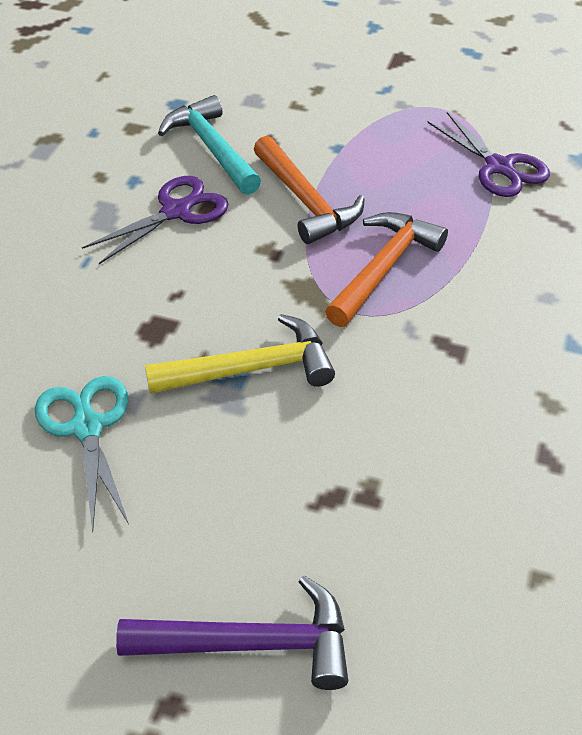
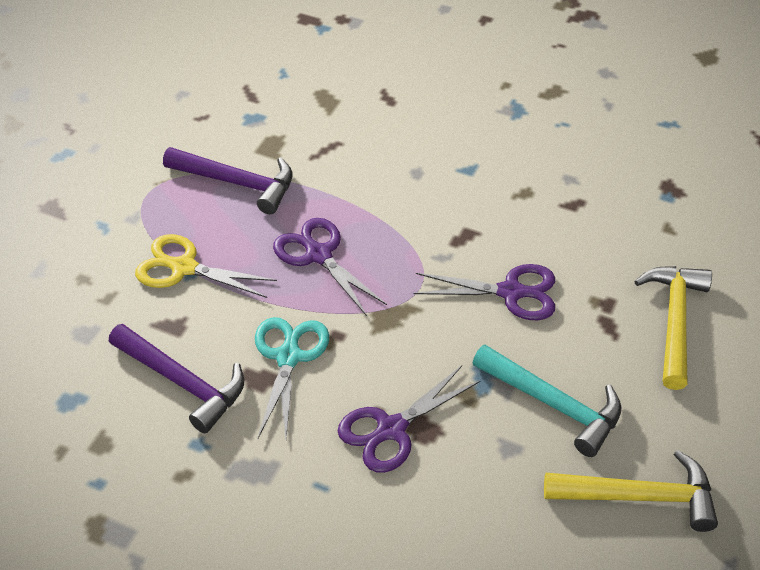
orange hammer: 2 -> 0
purple hammer: 1 -> 2
purple scissors: 2 -> 3
yellow hammer: 1 -> 2
yellow scissors: 0 -> 1

